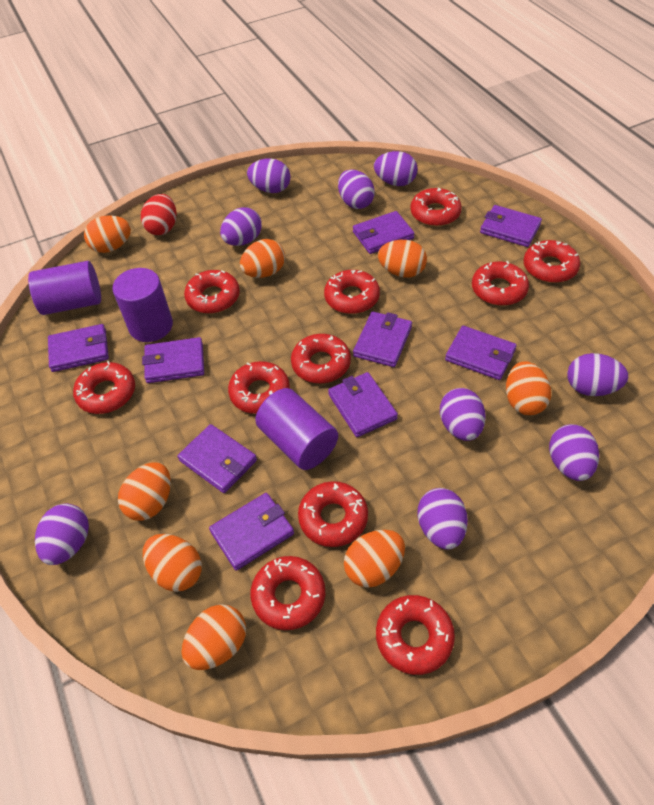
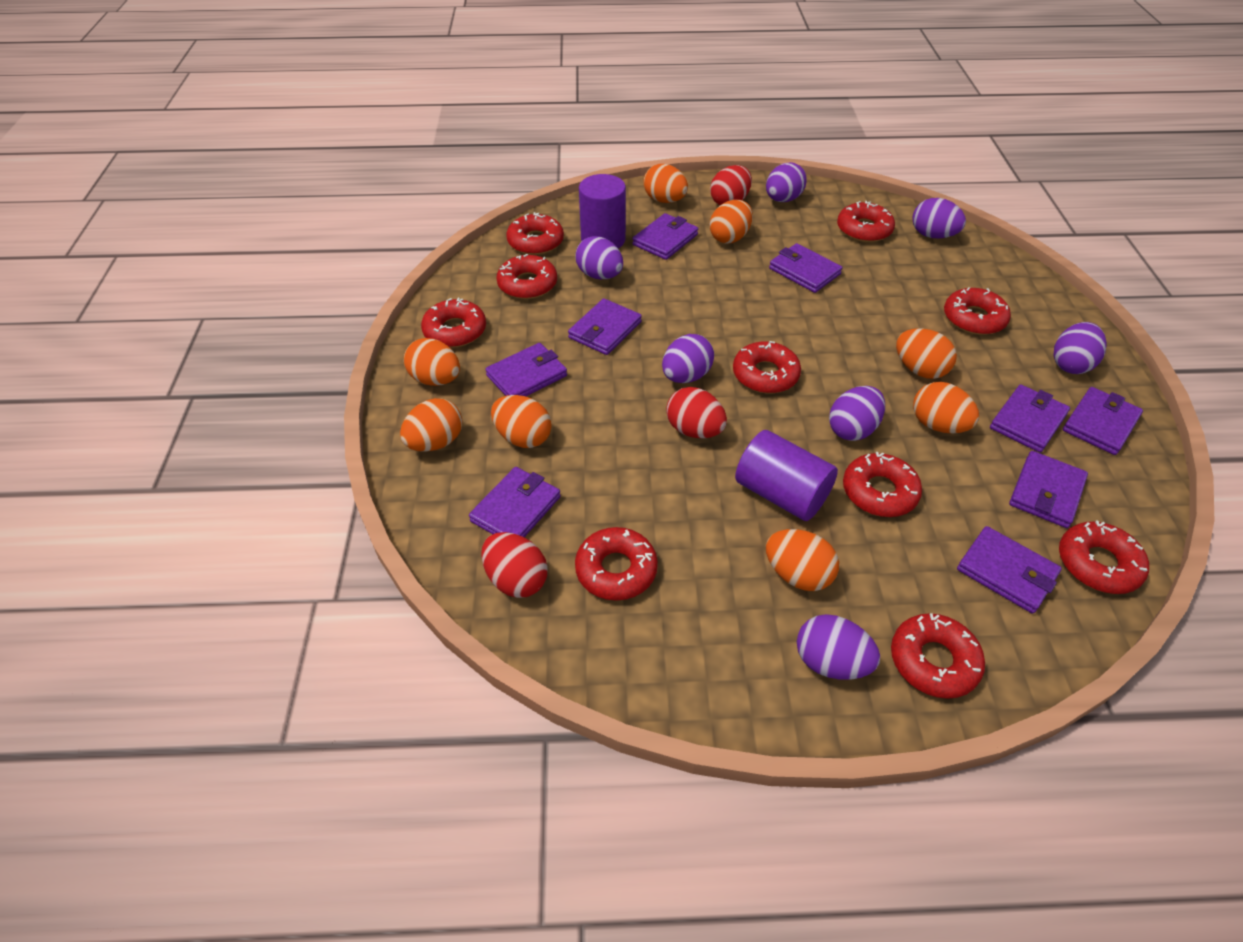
purple cylinder: 3 -> 2
purple egg: 9 -> 7
red donut: 11 -> 10
red egg: 1 -> 3

